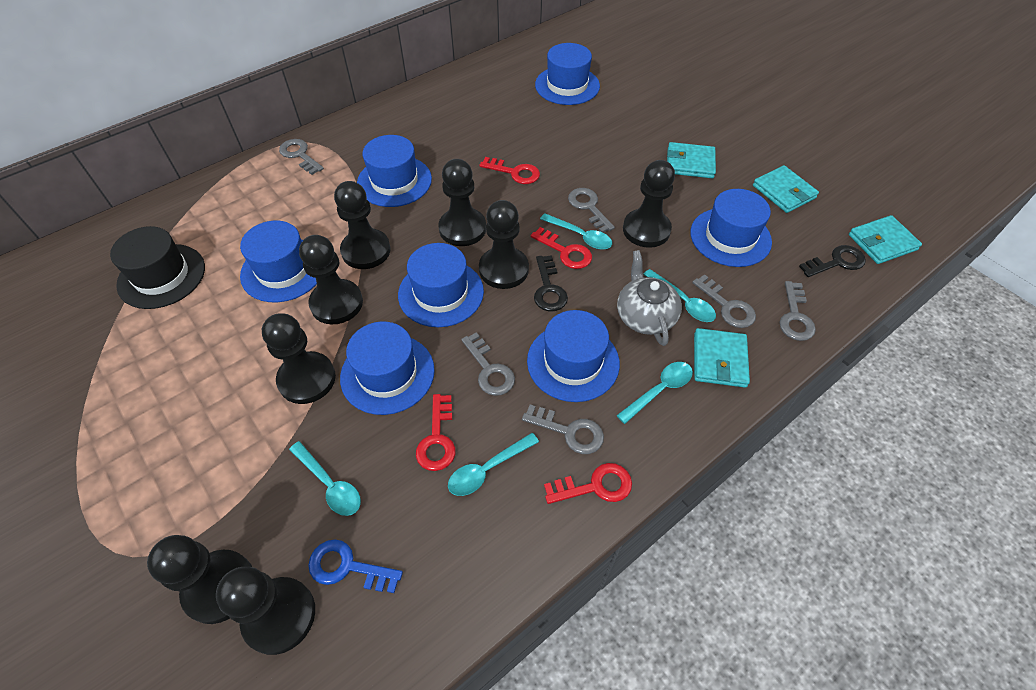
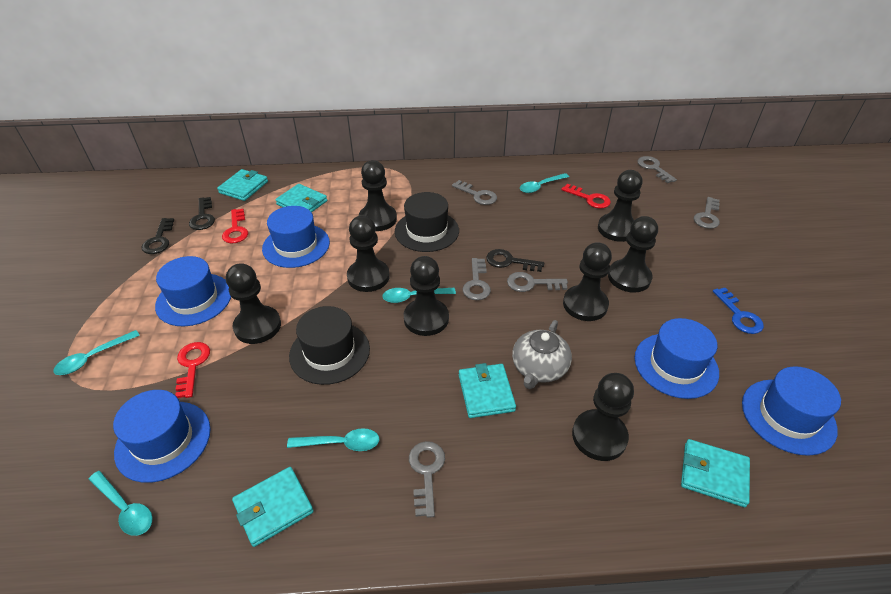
black hat: 1 -> 2
black key: 2 -> 3
blue hat: 7 -> 5
red key: 4 -> 3
turquoise wallet: 4 -> 5

